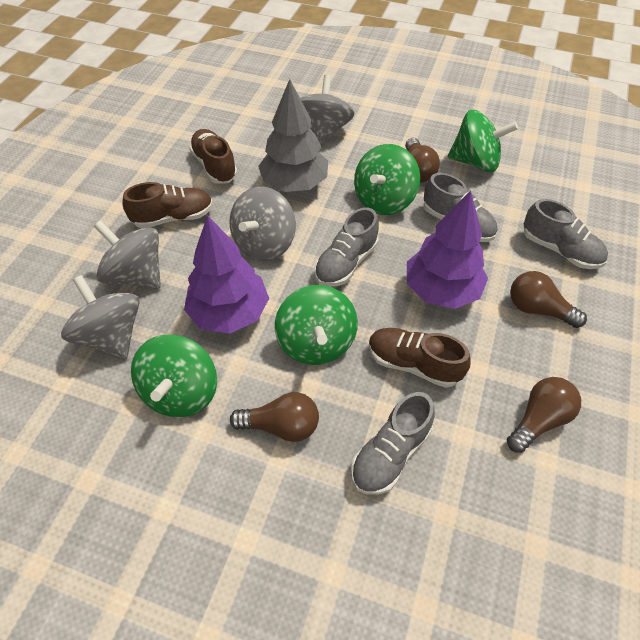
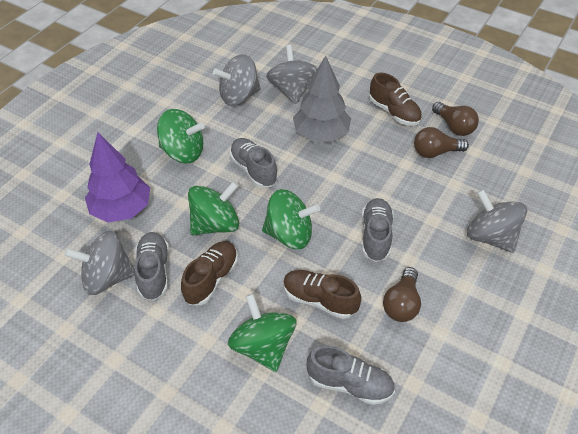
brown light bulb: 4 -> 3
purple tree: 2 -> 1

